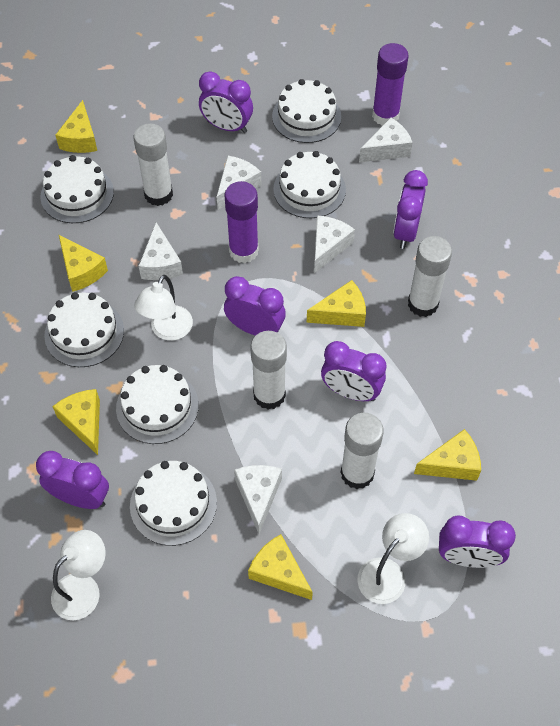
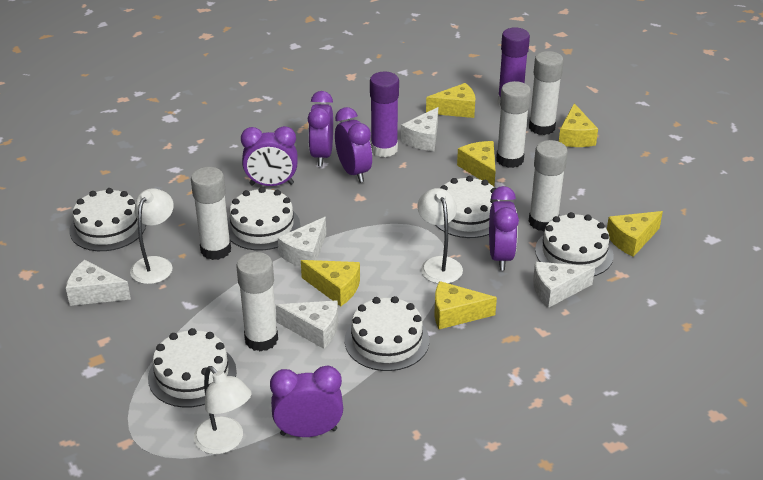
purple clock: 6 -> 5
white glue stick: 4 -> 5

